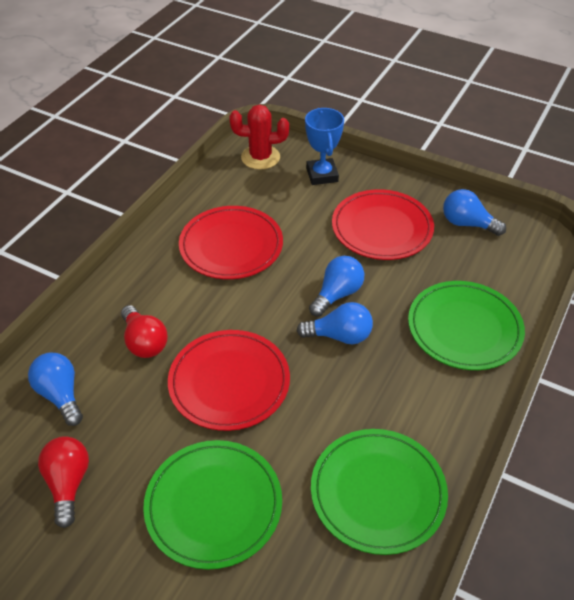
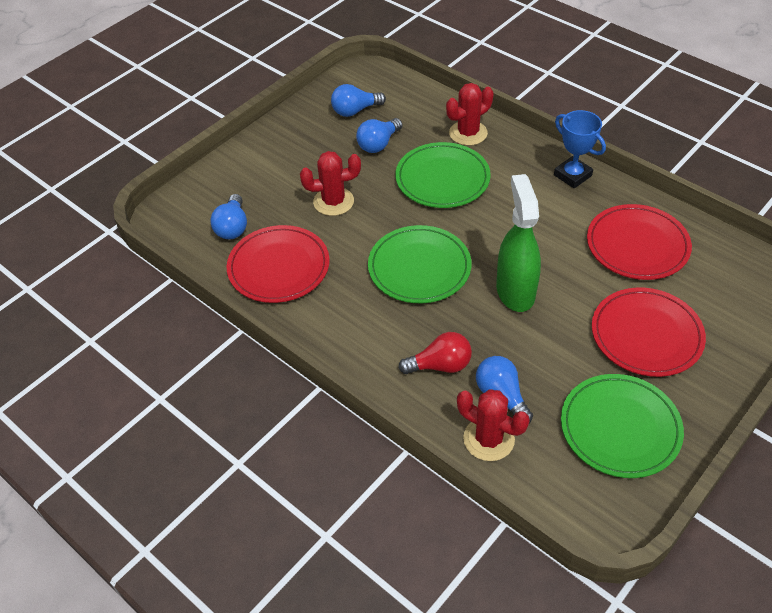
green spray bottle: 0 -> 1
red cactus: 1 -> 3
red light bulb: 2 -> 1

